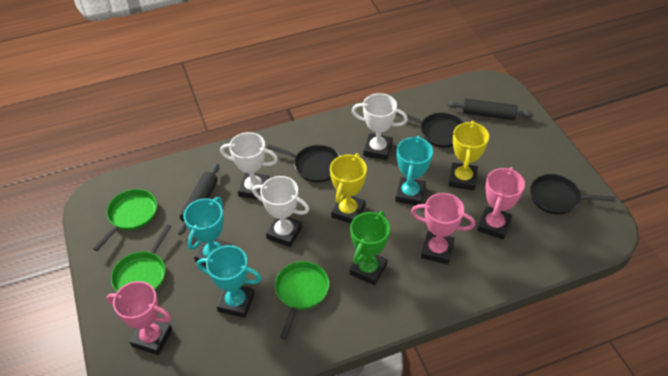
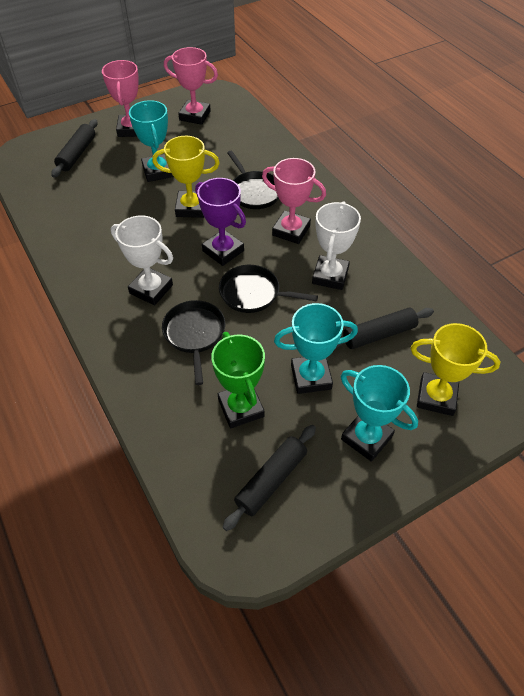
black rolling pin: 2 -> 3
green pan: 3 -> 0
purple trophy: 0 -> 1
white trophy: 3 -> 2

